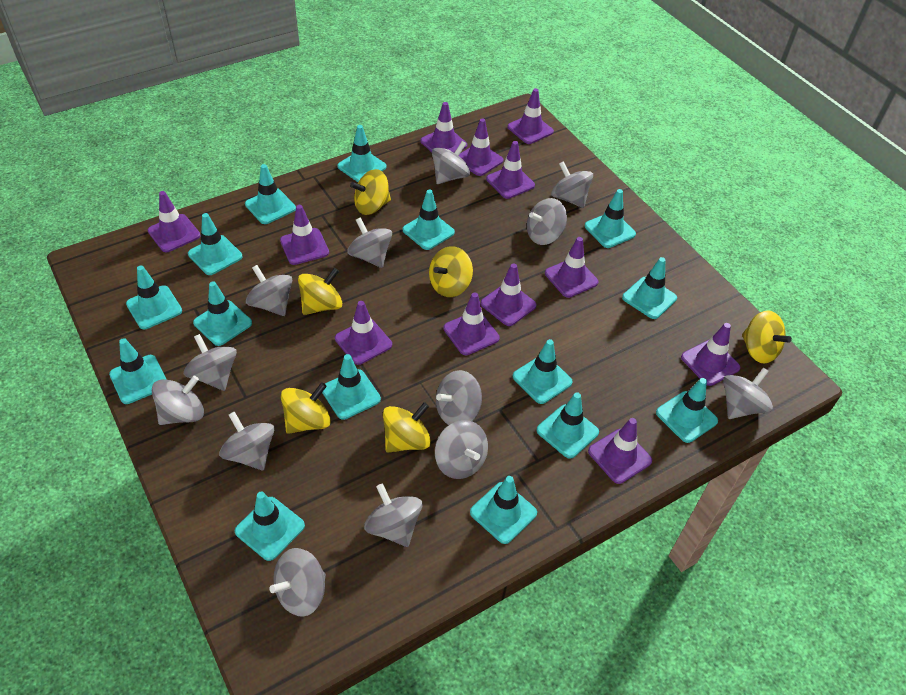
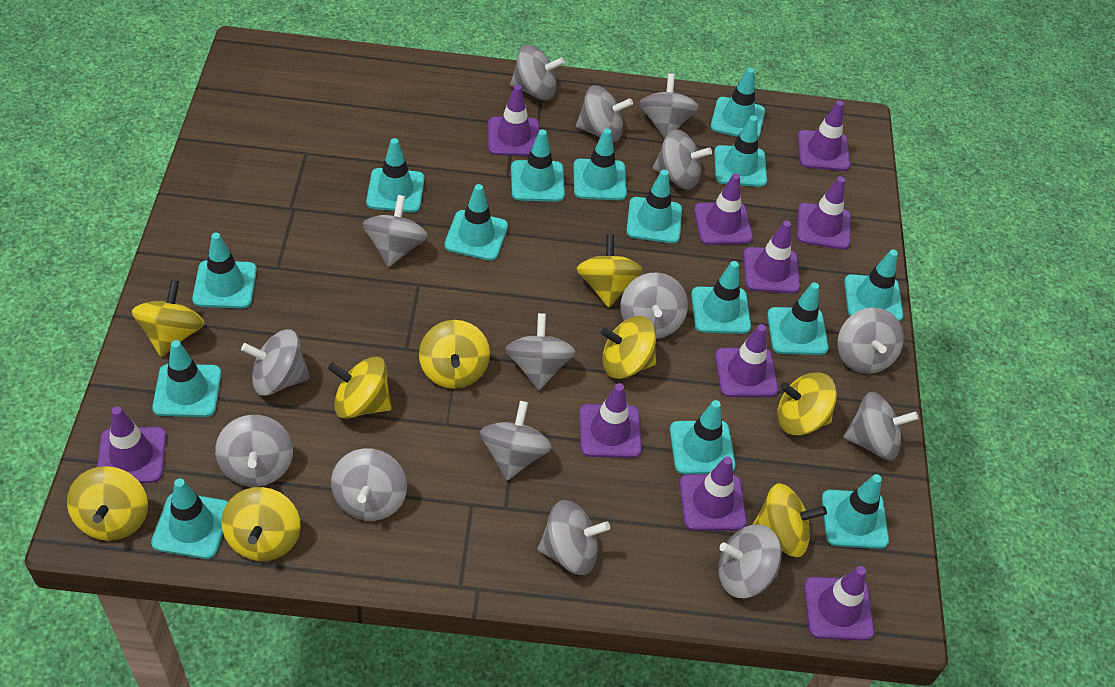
grey spinning top: 13 -> 15
purple traffic cone: 12 -> 10
yellow spinning top: 6 -> 9

